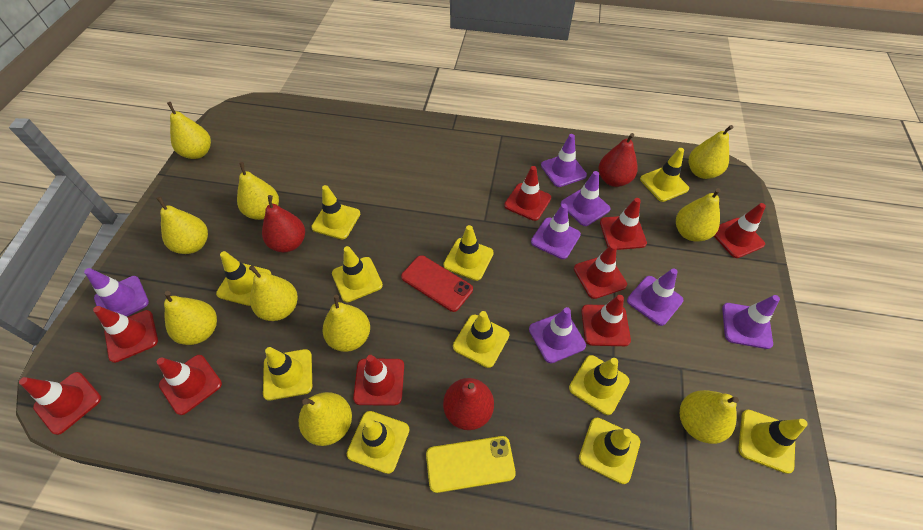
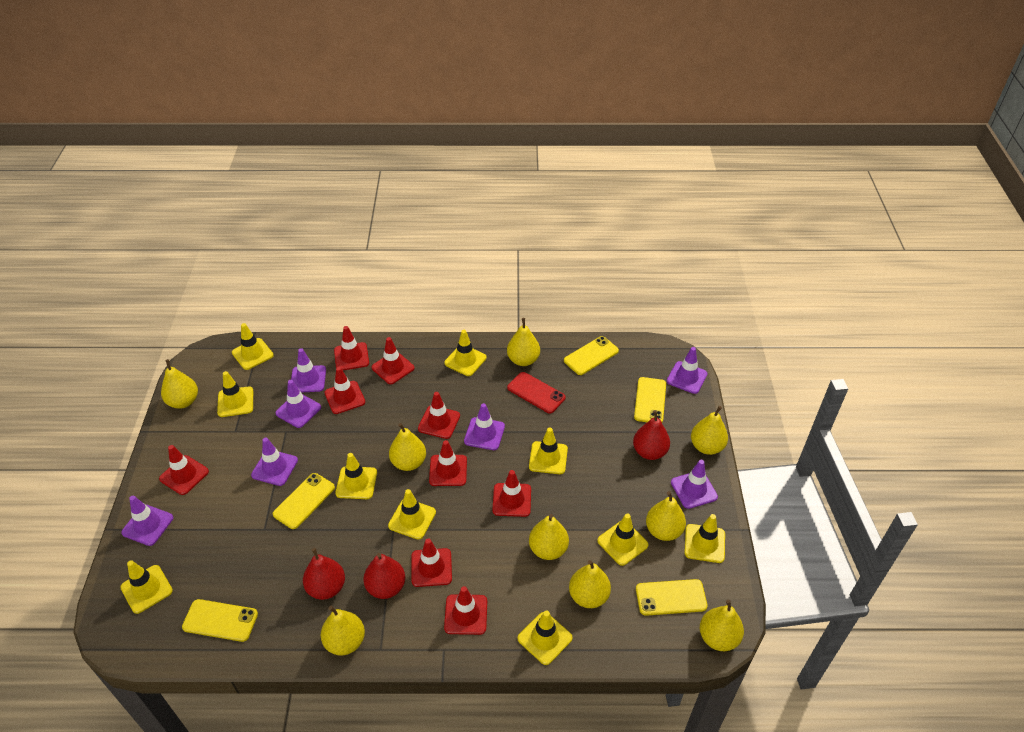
yellow pear: 10 -> 9
yellow phone: 1 -> 5
yellow traffic cone: 11 -> 10

